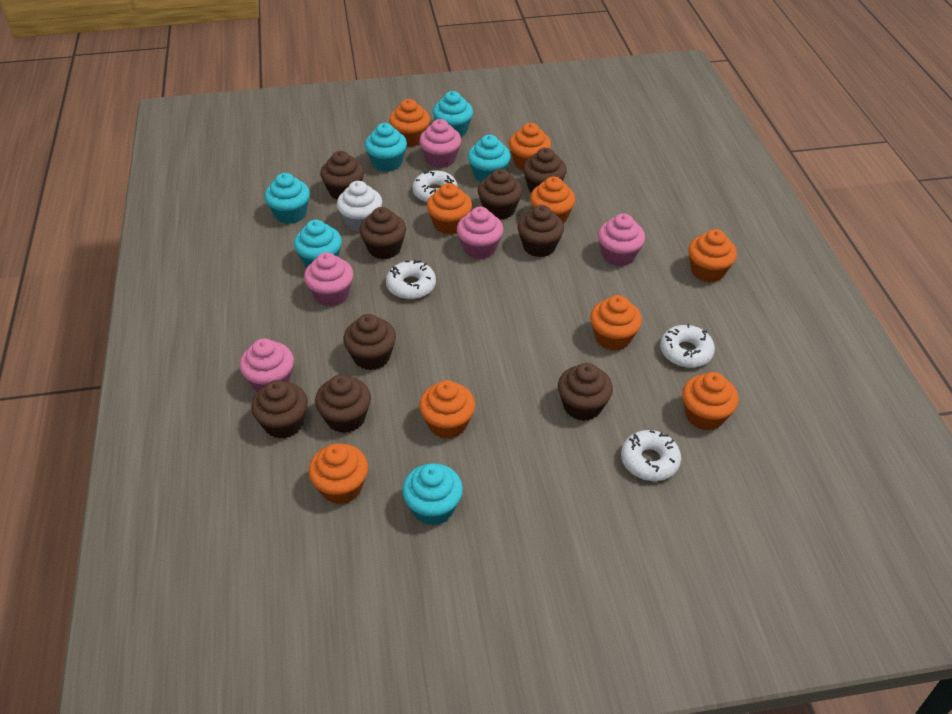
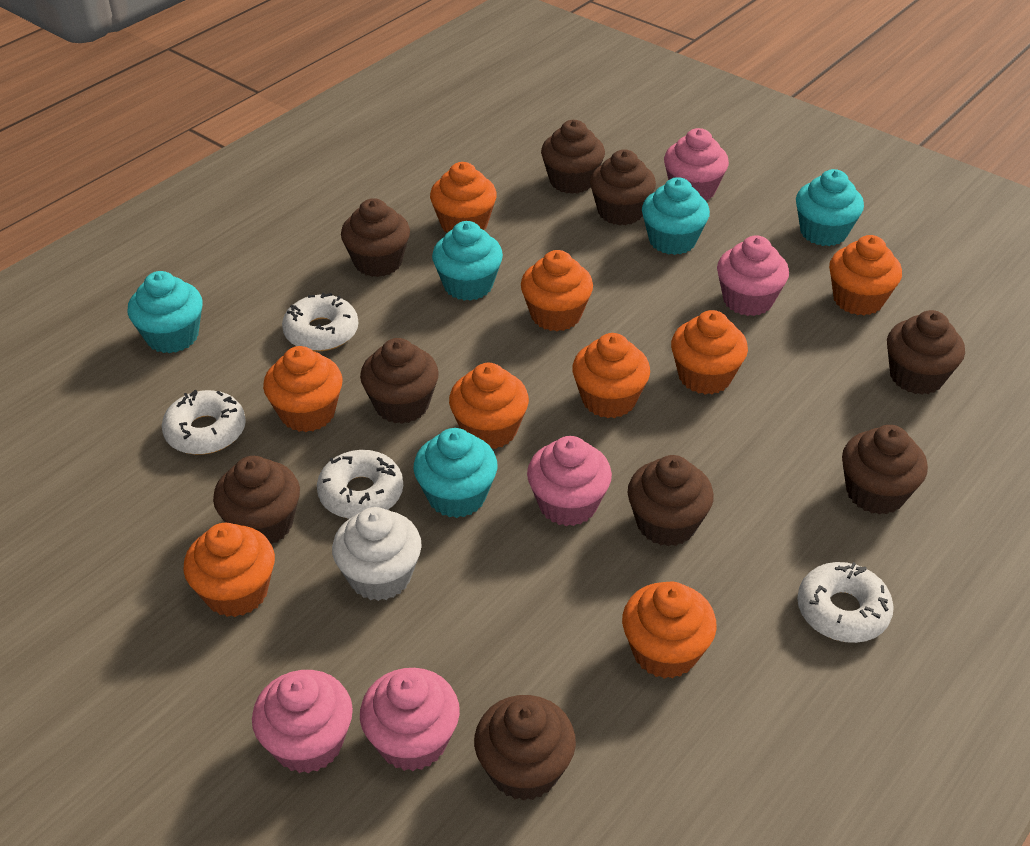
turquoise cupcake: 6 -> 5

